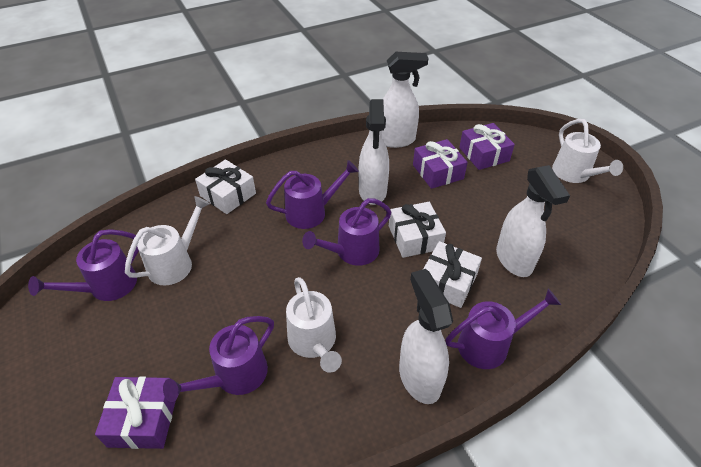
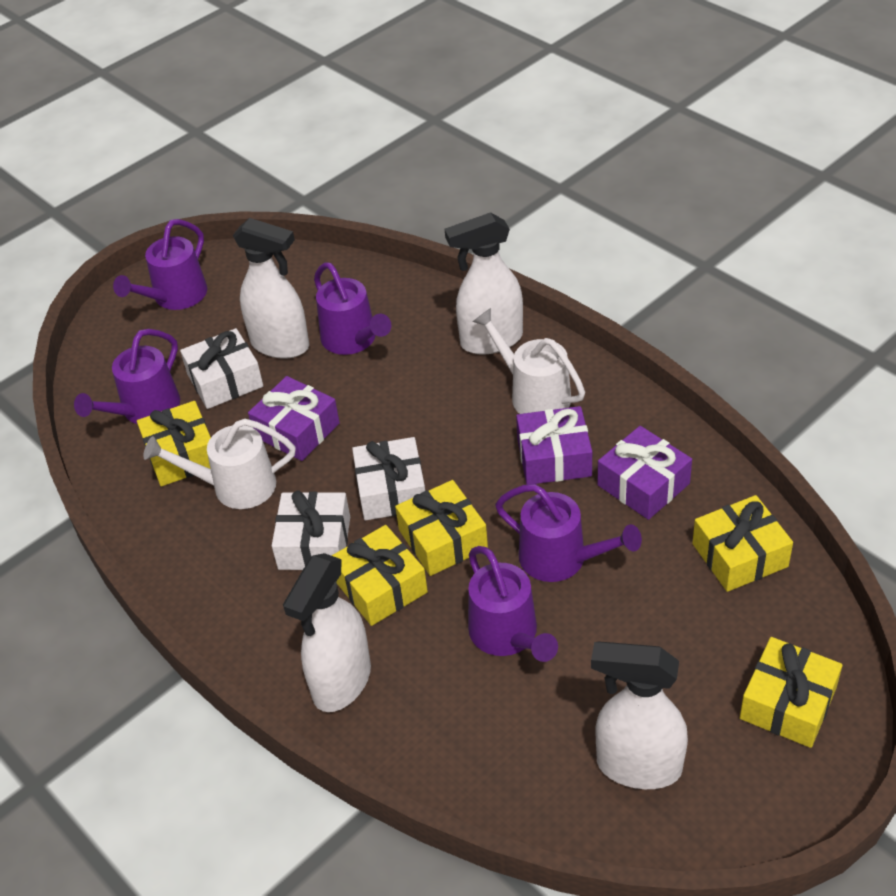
white watering can: 3 -> 2
yellow gift: 0 -> 5

